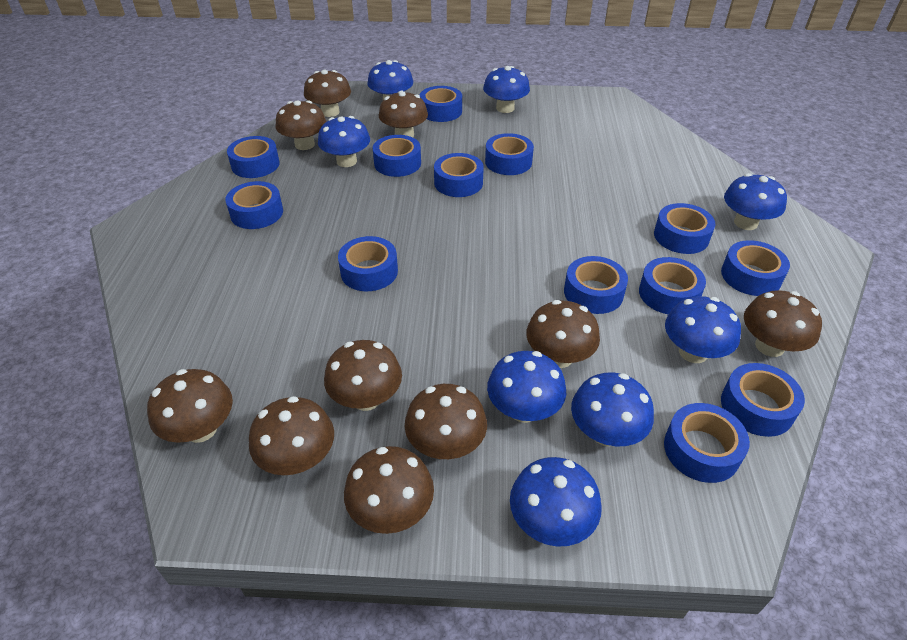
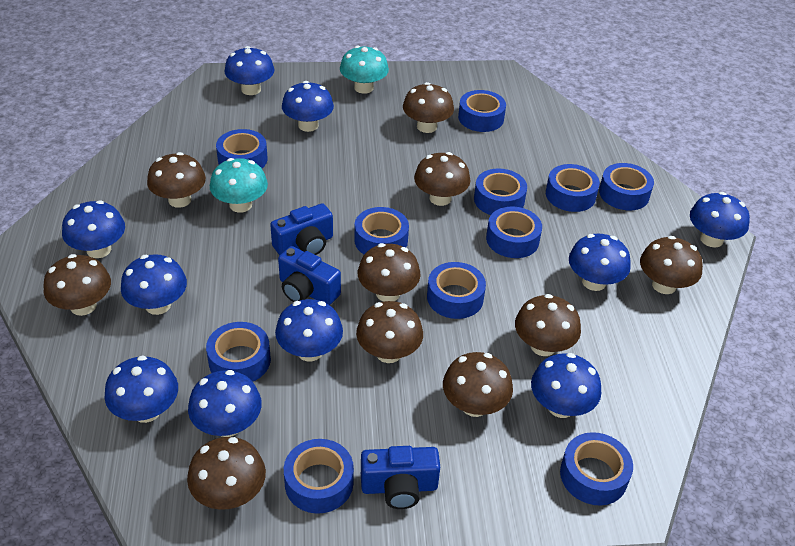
blue camera: 0 -> 3
blue mushroom: 8 -> 10
blue tape: 13 -> 11
turquoise mushroom: 0 -> 2

